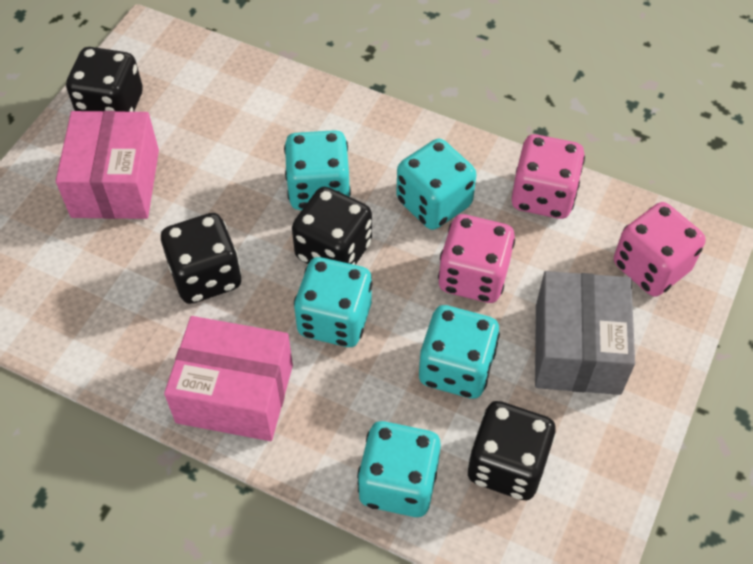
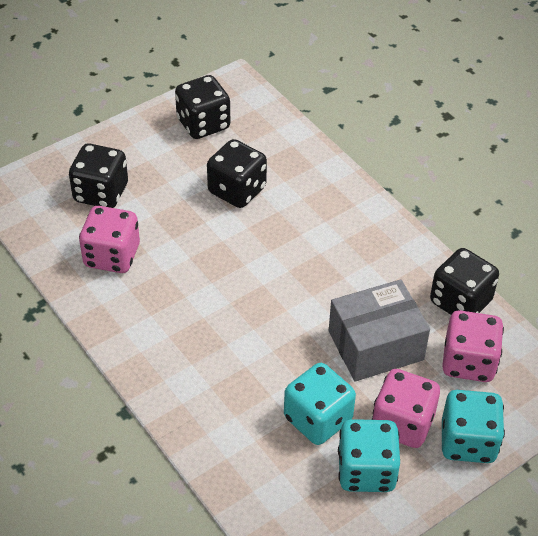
pink box: 2 -> 0
turquoise dice: 5 -> 3

